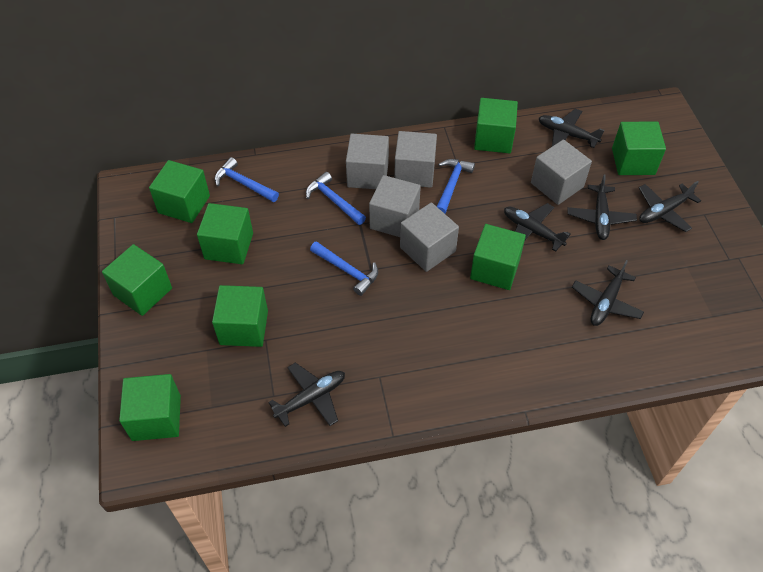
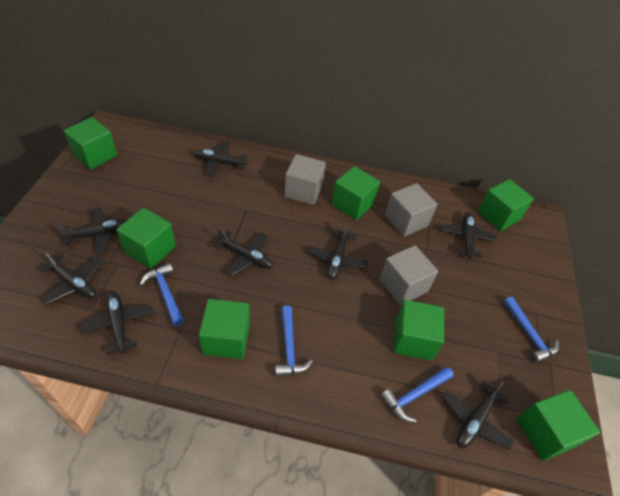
black plane: 6 -> 8
green cube: 8 -> 7
grey cube: 5 -> 3

